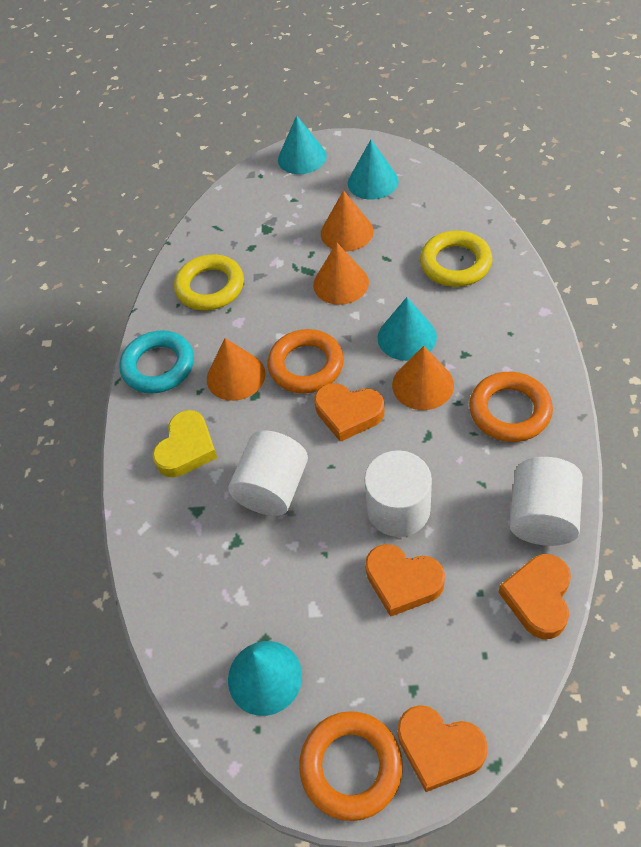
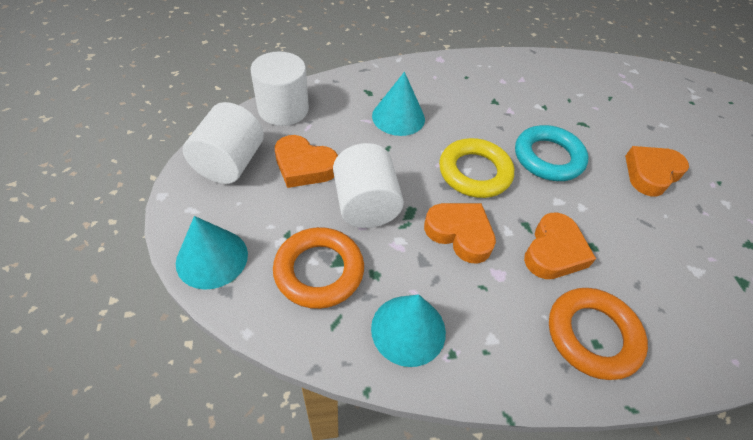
orange cone: 4 -> 0
orange ring: 3 -> 2
turquoise cone: 4 -> 3
yellow heart: 1 -> 0
yellow ring: 2 -> 1

